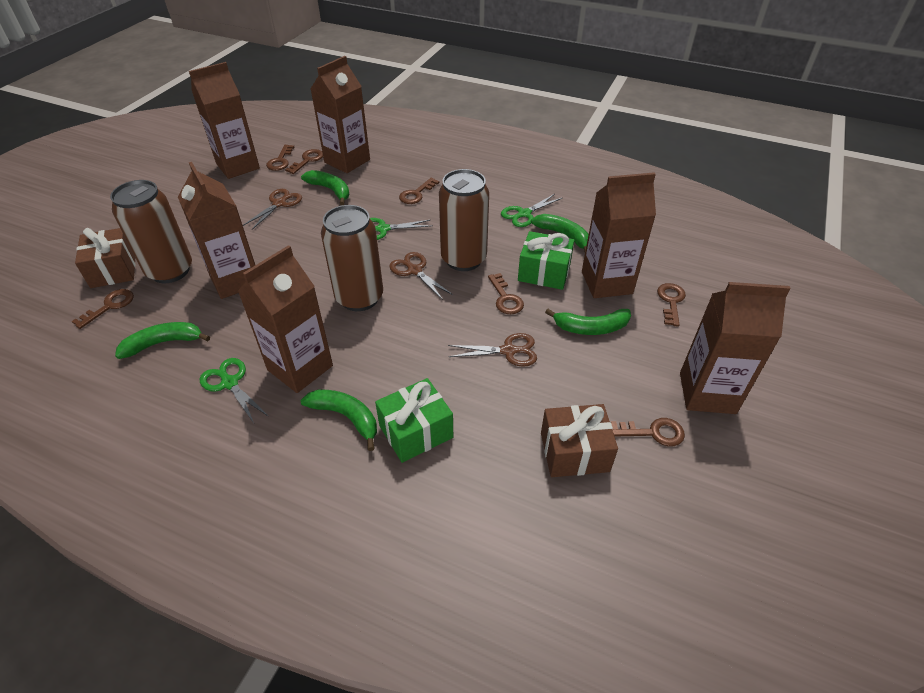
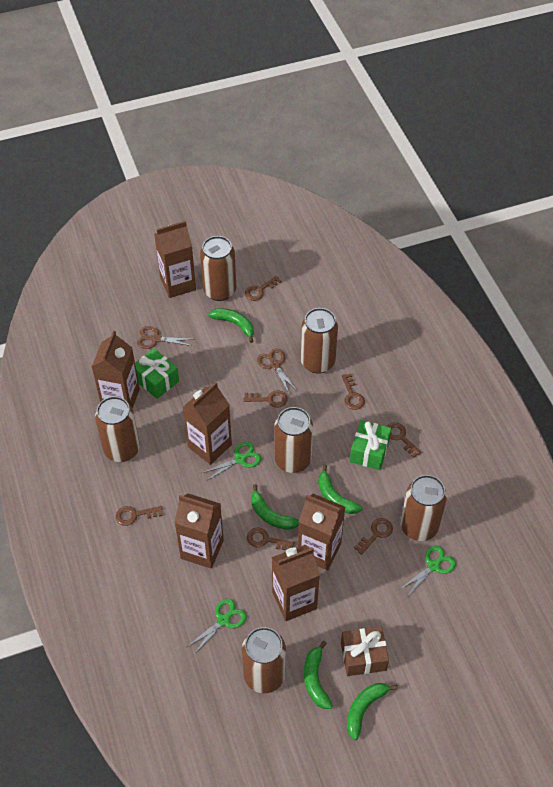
brown can: 3 -> 6
brown gift: 2 -> 1
brown scissors: 3 -> 2

